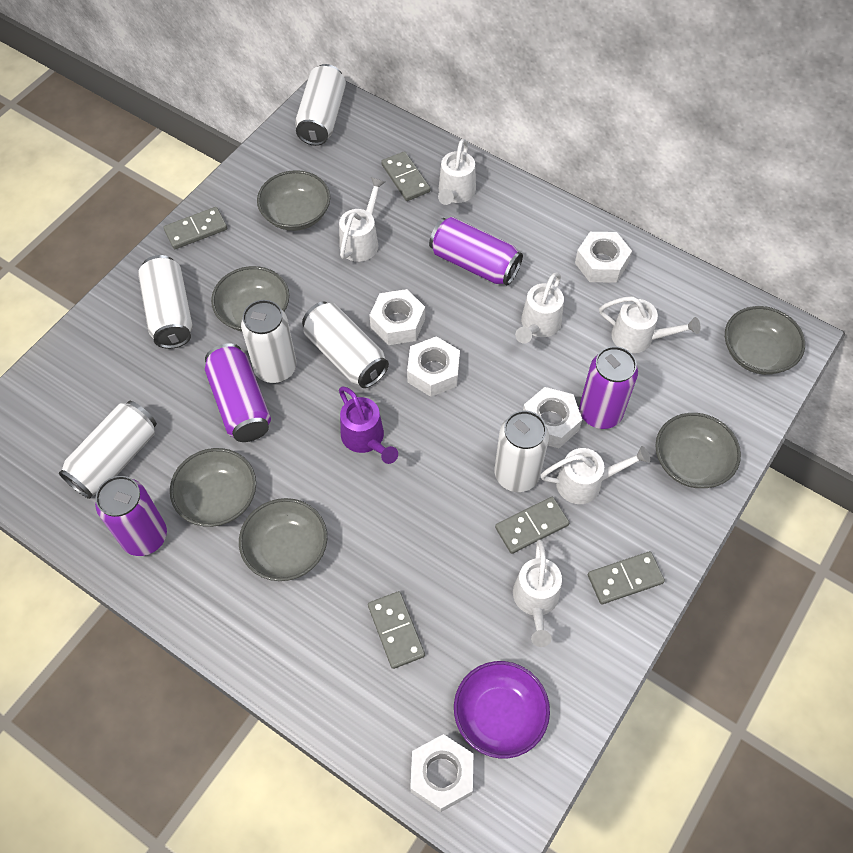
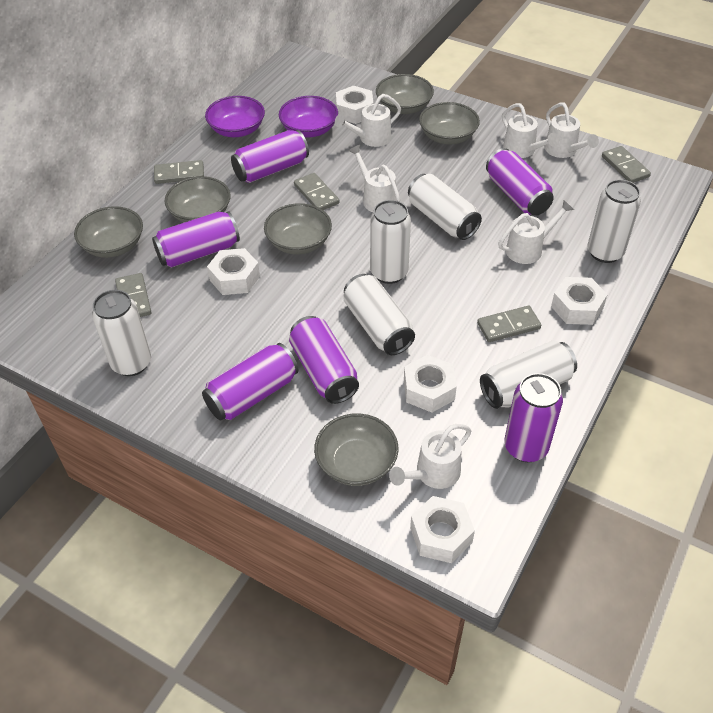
purple bowl: 1 -> 2
purple can: 4 -> 6
purple watering can: 1 -> 0

